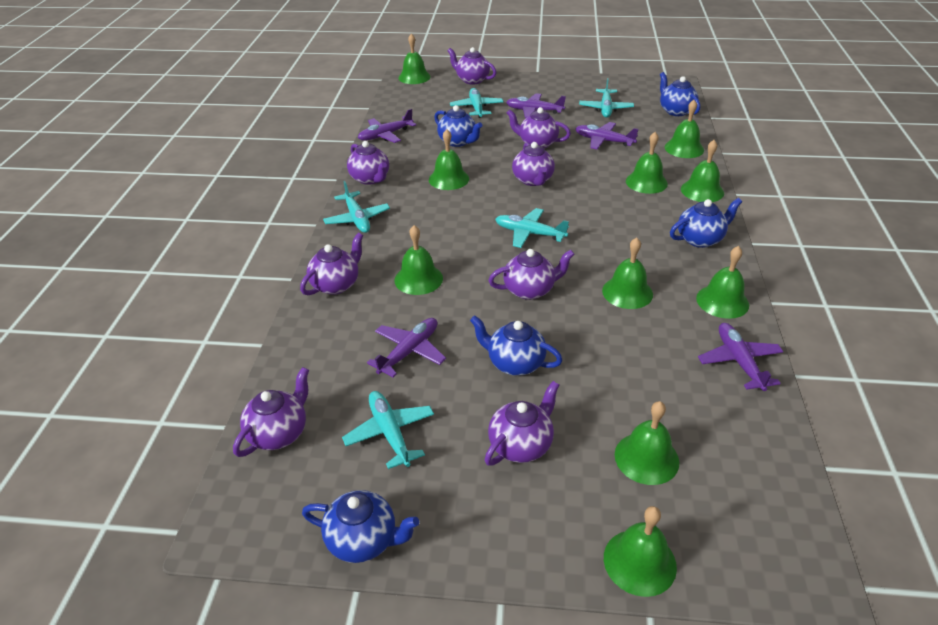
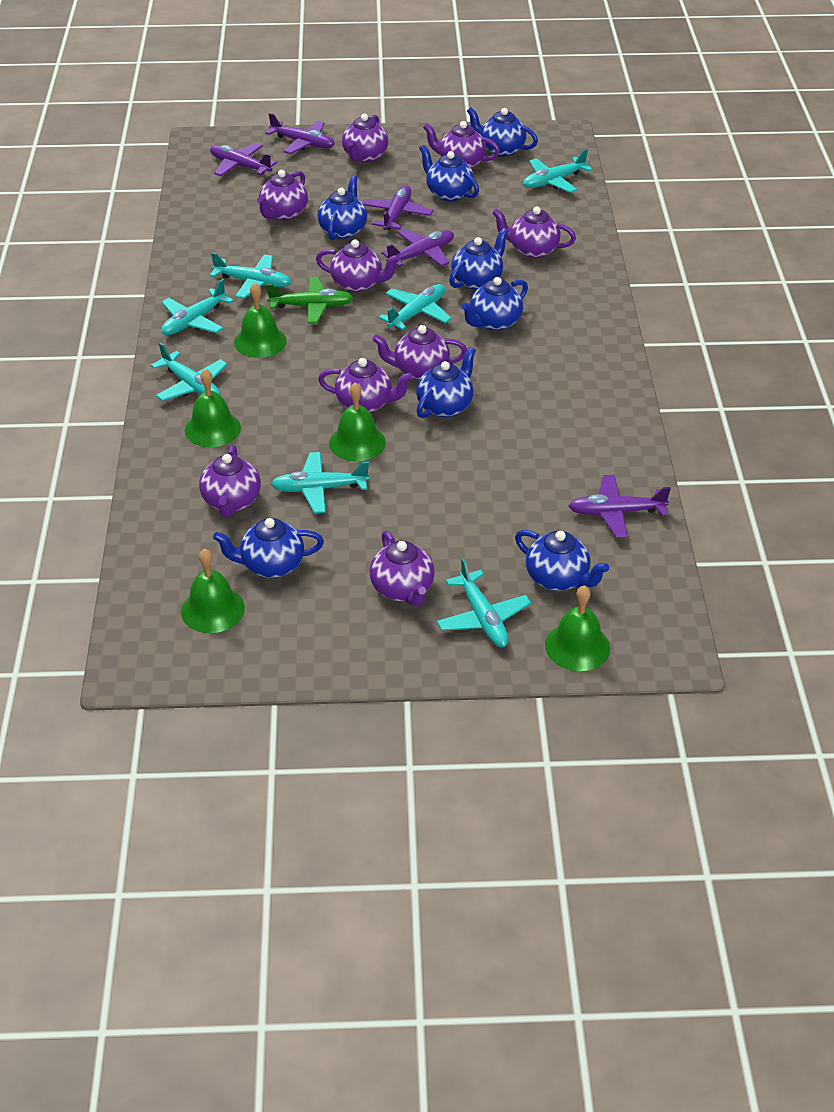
blue teapot: 5 -> 8
green bell: 10 -> 5
green plane: 0 -> 1
purple teapot: 8 -> 9
turquoise plane: 5 -> 7

